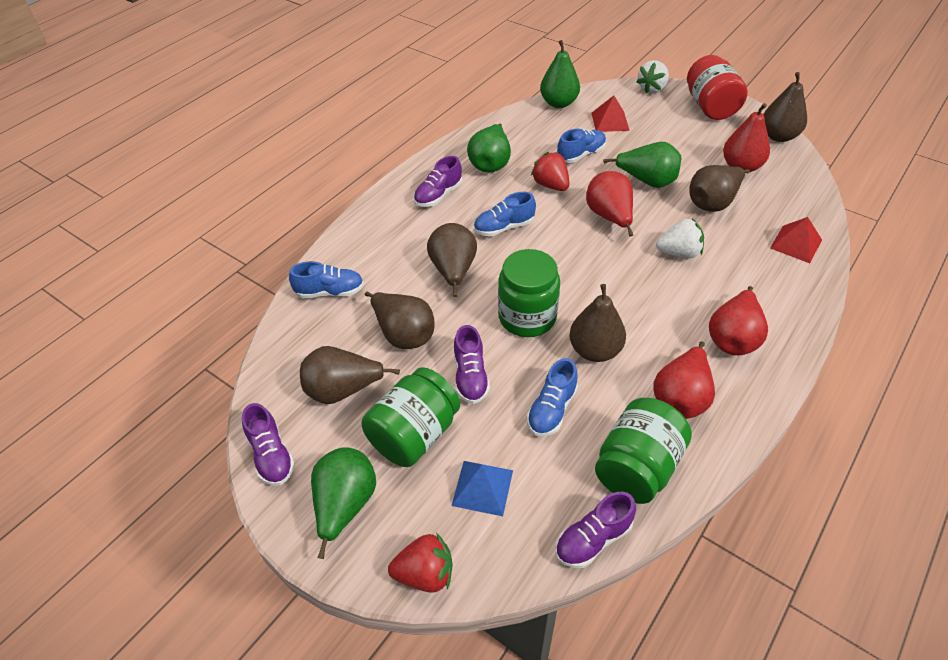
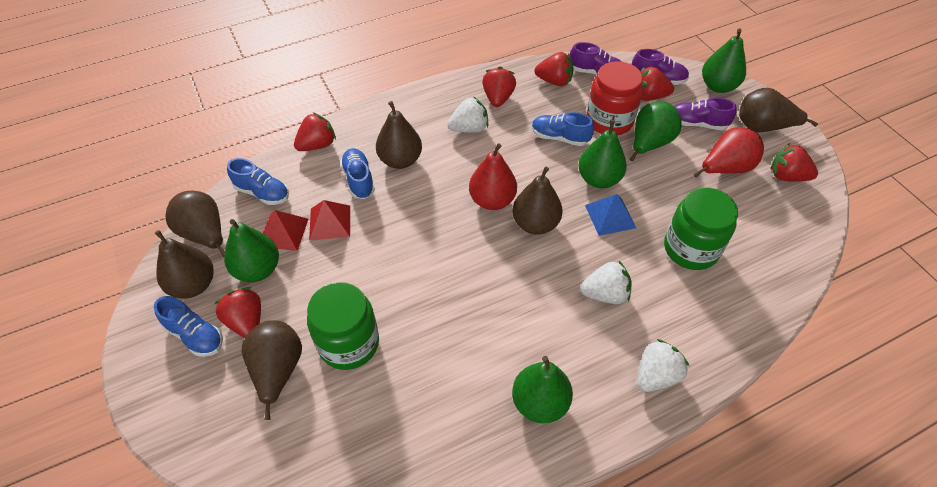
green jar: 3 -> 2
green pear: 4 -> 5
purple shoe: 4 -> 3
red pear: 4 -> 2
red strawberry: 2 -> 6
white strawberry: 2 -> 3

